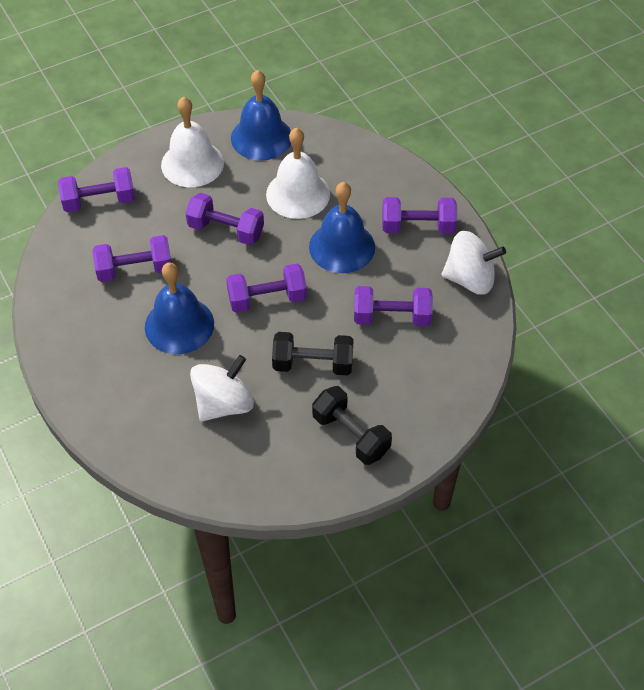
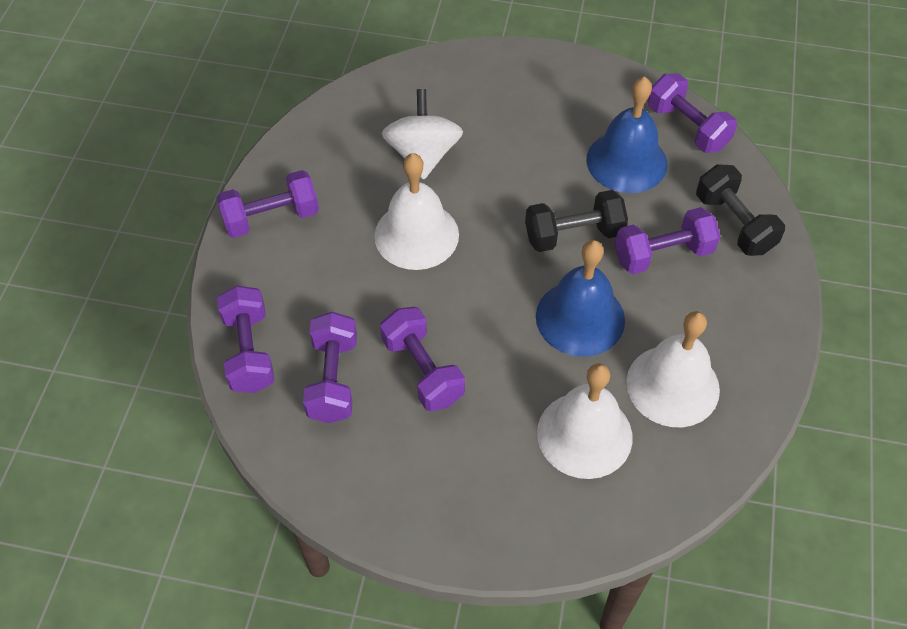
blue bell: 3 -> 2
white bell: 2 -> 3
white spinning top: 2 -> 1

